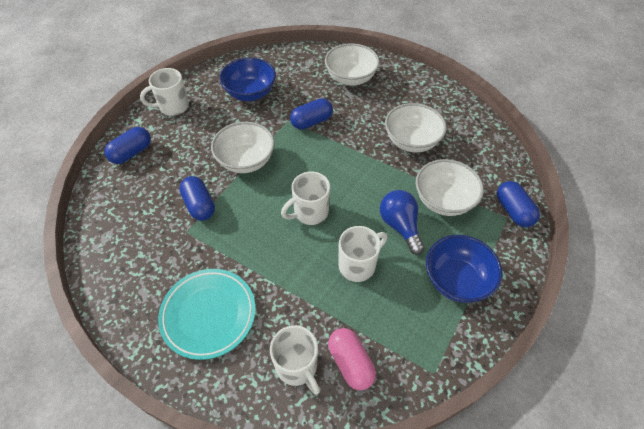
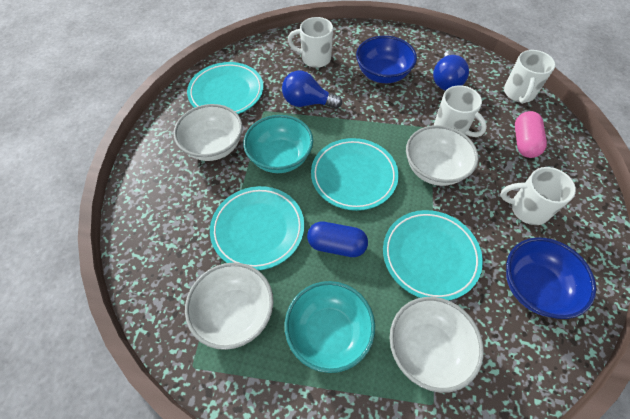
blue capsule: 4 -> 1
blue light bulb: 1 -> 2
turquoise bowl: 0 -> 2
turquoise plate: 1 -> 4

